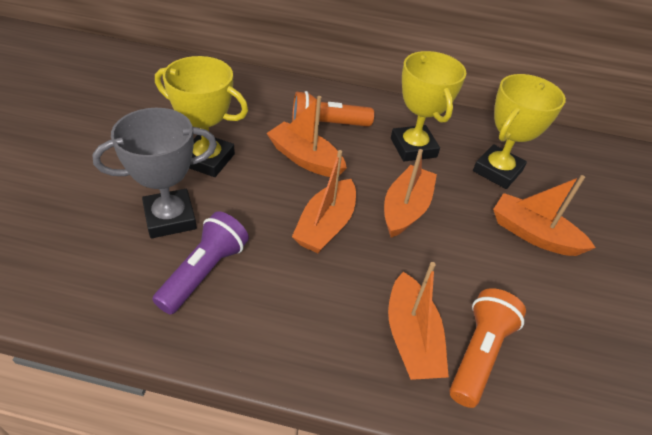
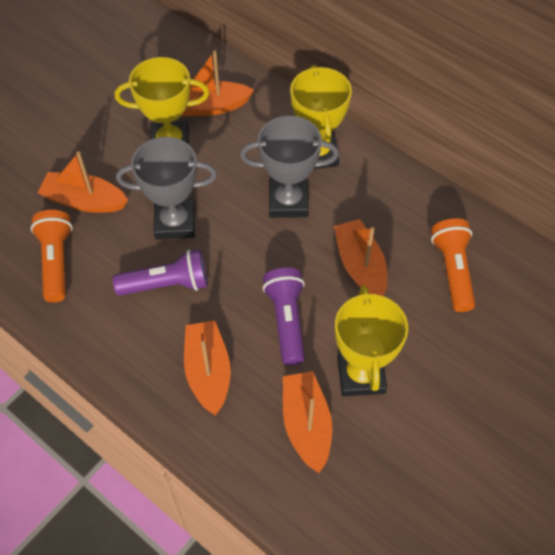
grey trophy: 1 -> 2
purple flashlight: 1 -> 2

